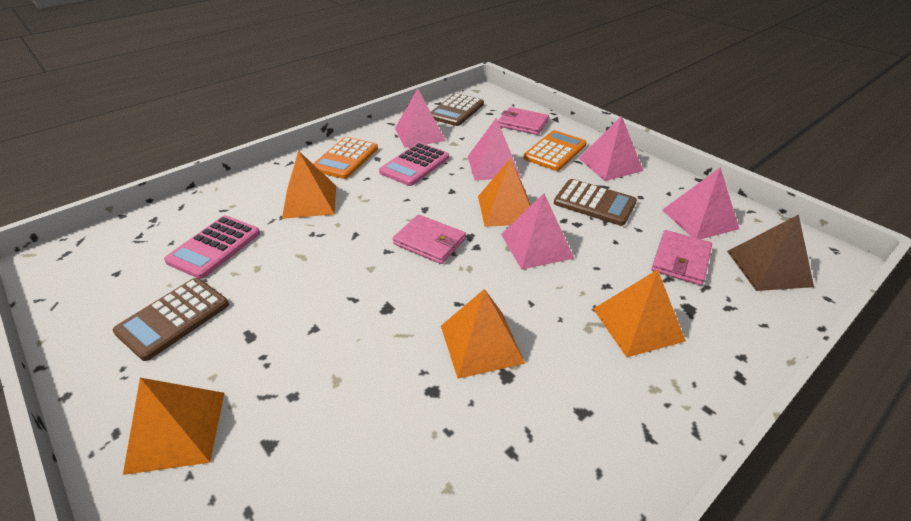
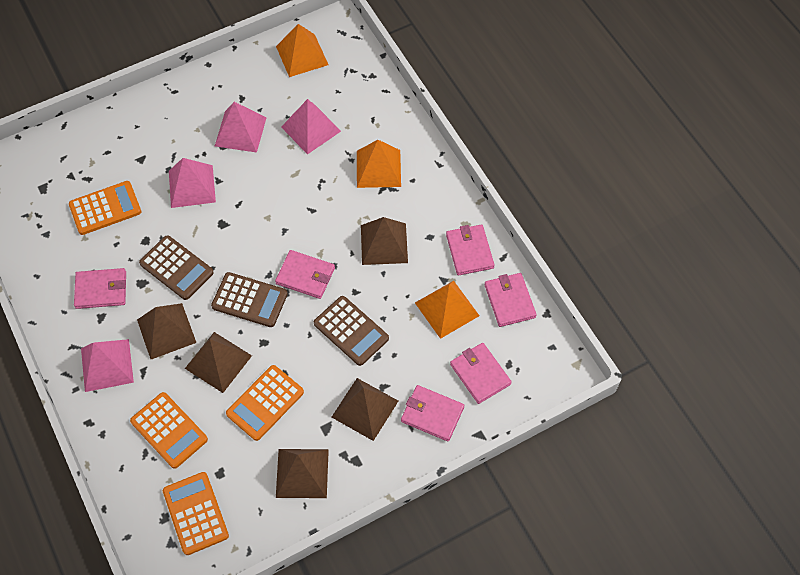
brown pyramid: 1 -> 5
orange calculator: 2 -> 4
orange pyramid: 5 -> 3
pink calculator: 2 -> 0
pink pyramid: 5 -> 4
pink wallet: 3 -> 6

